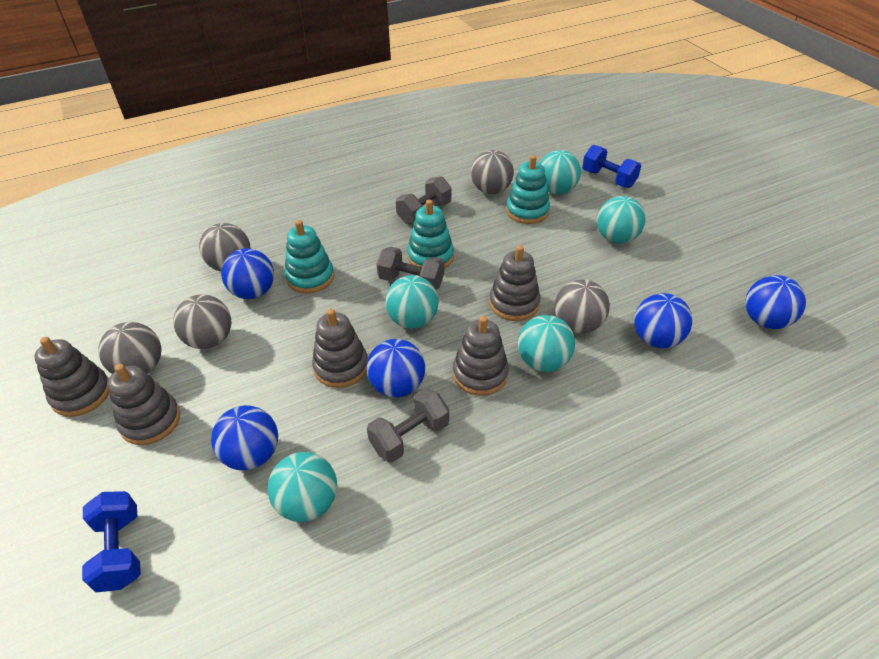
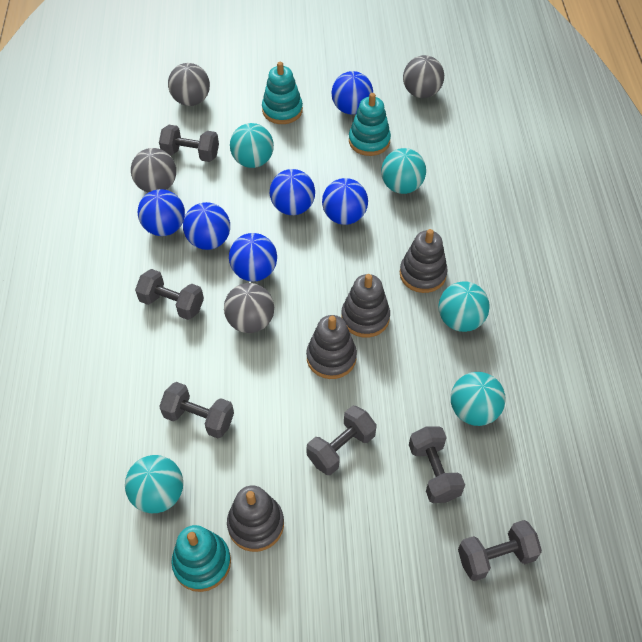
blue ball: 5 -> 6
blue dumbbell: 2 -> 0
grey ball: 5 -> 4
grey dumbbell: 3 -> 6
grey stacking toy: 5 -> 4

